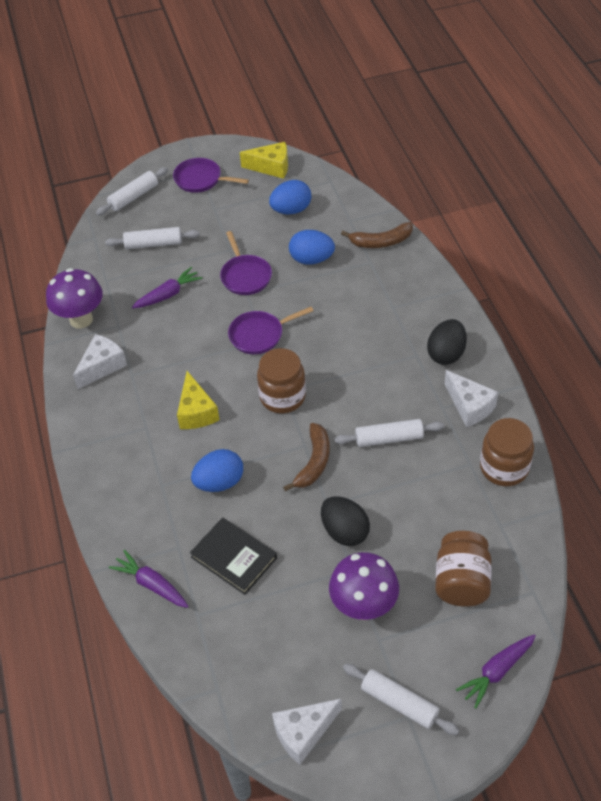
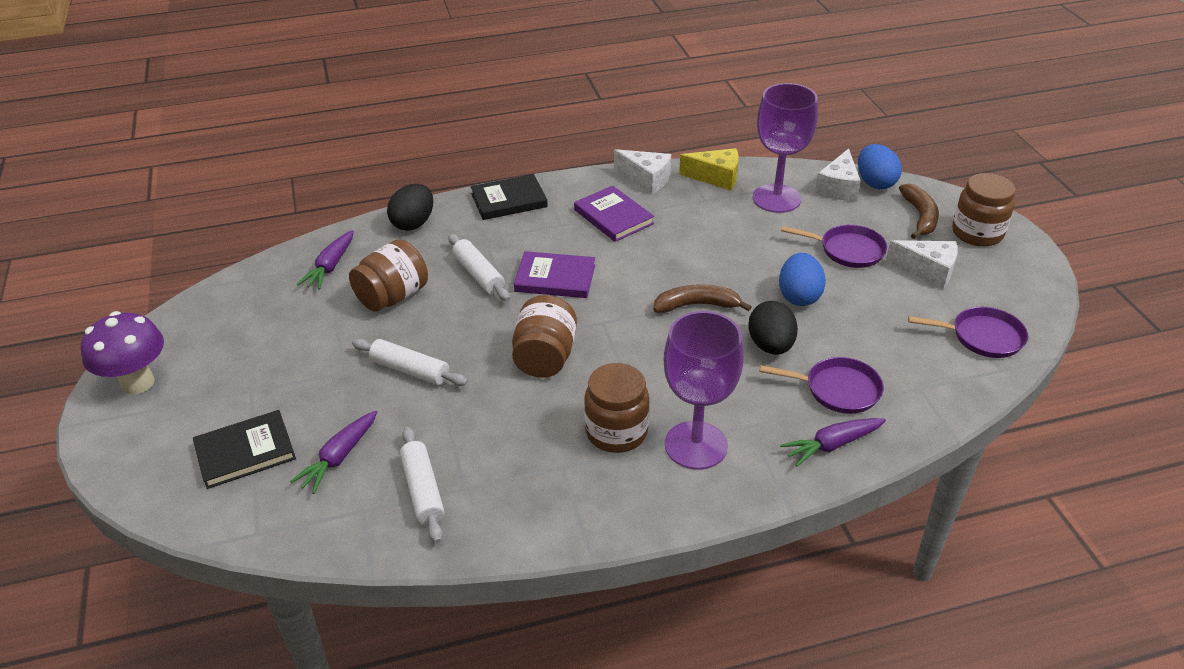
black book: 1 -> 2
blue egg: 3 -> 2
brown jar: 3 -> 4
purple book: 0 -> 2
purple goblet: 0 -> 2
purple mushroom: 2 -> 1
white rolling pin: 4 -> 3
yellow cheese: 2 -> 1

